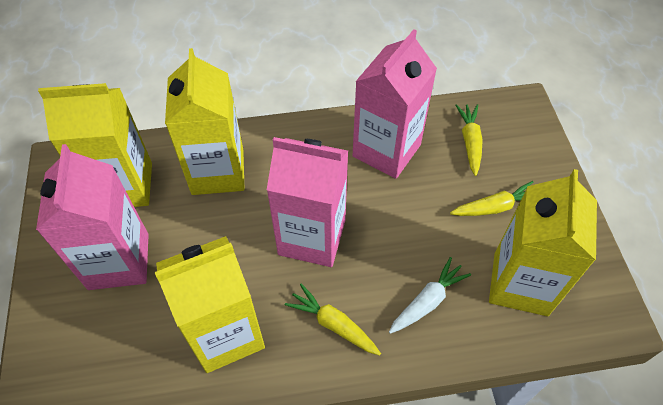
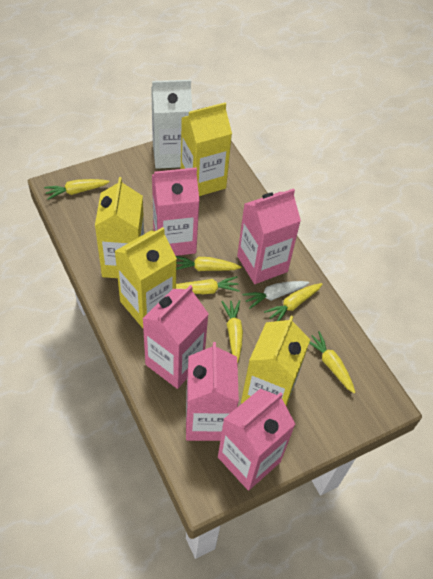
pink carton: 3 -> 5
white carton: 0 -> 1
yellow carrot: 3 -> 6

